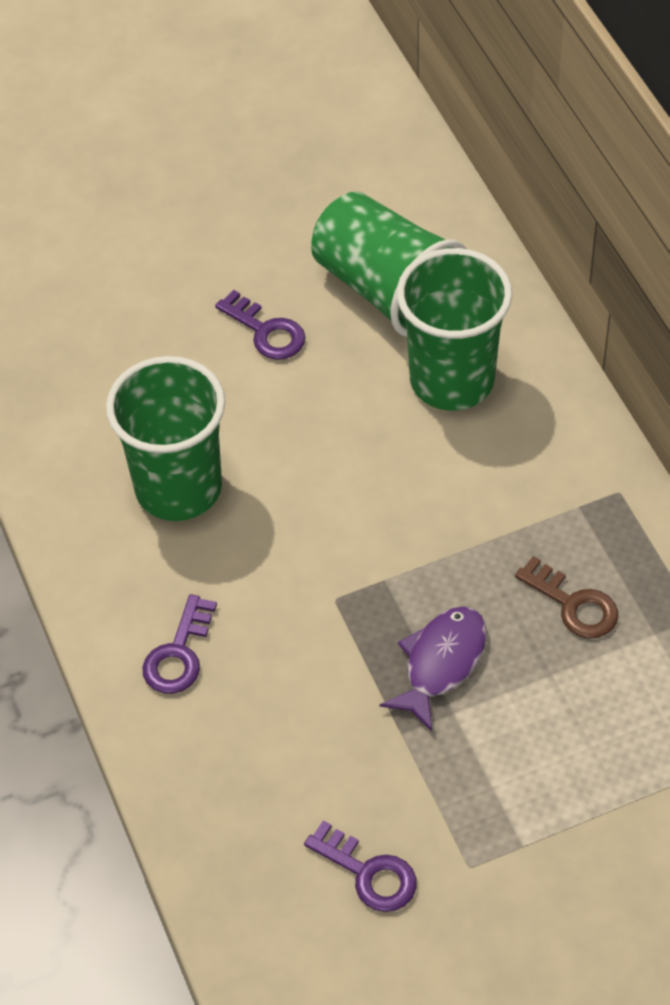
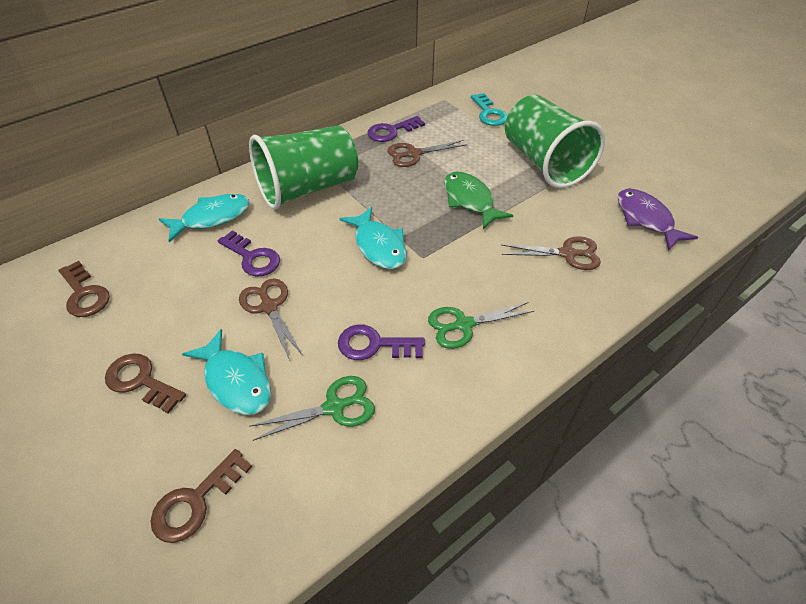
brown key: 1 -> 3
brown scissors: 0 -> 3
green cup: 3 -> 2
green fish: 0 -> 1
green scissors: 0 -> 2
turquoise fish: 0 -> 3
turquoise key: 0 -> 1

